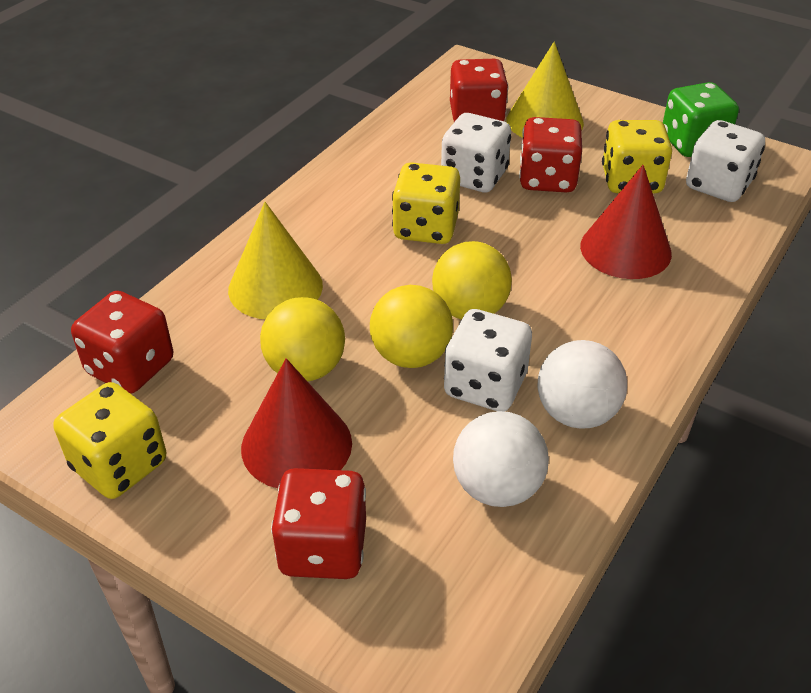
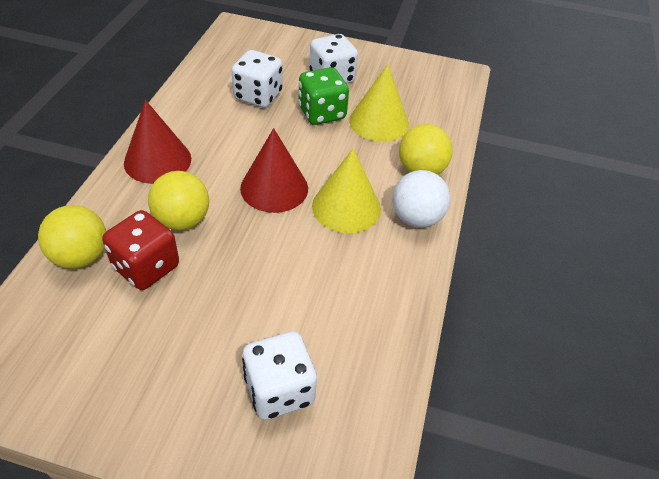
red dice: 4 -> 1
white ball: 2 -> 1
yellow dice: 3 -> 0

